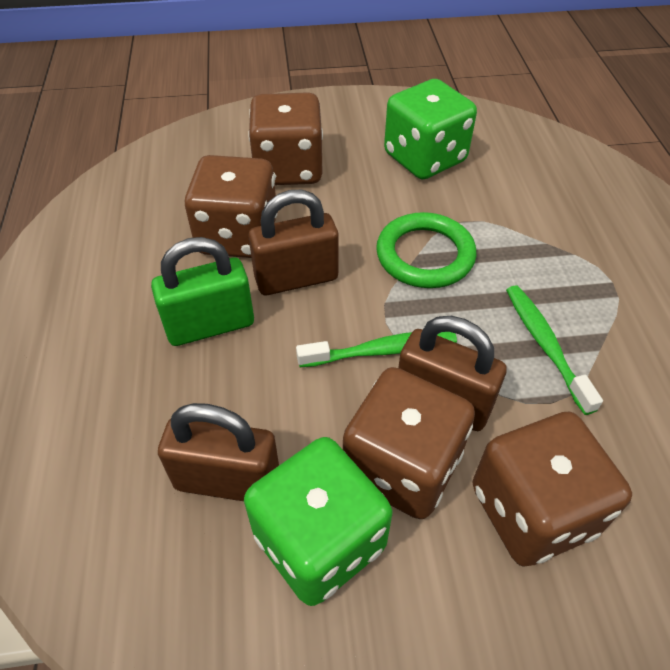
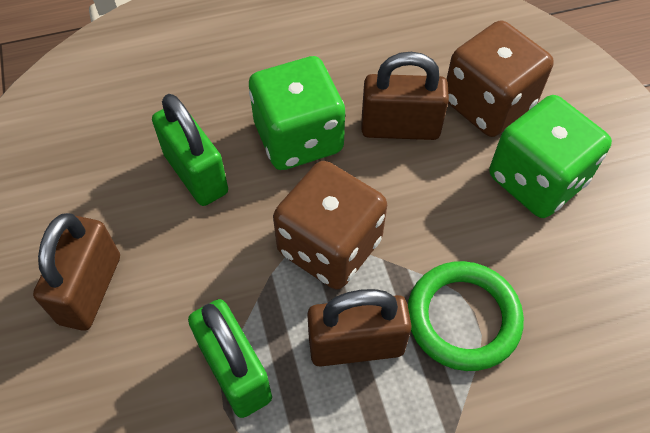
brown dice: 4 -> 2
green padlock: 1 -> 2
green toothbrush: 2 -> 0

